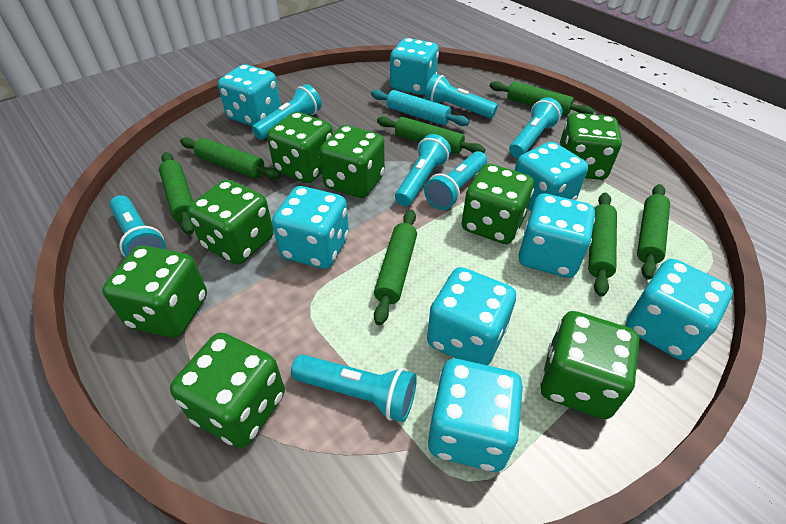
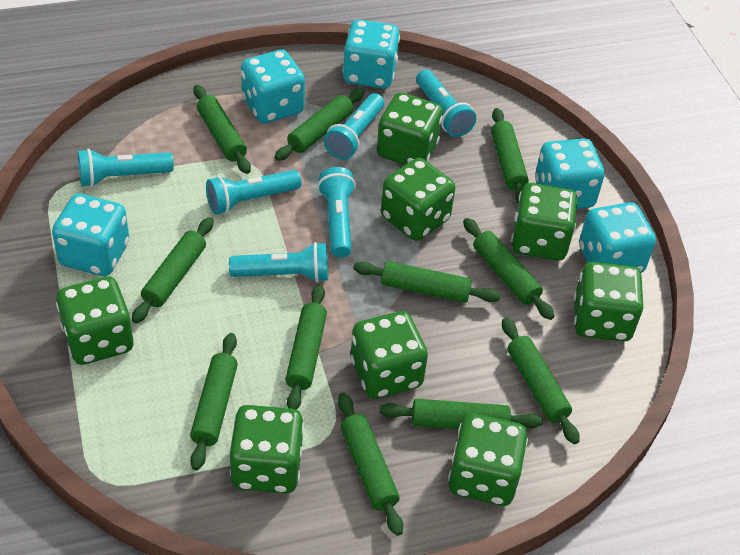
green rolling pin: 7 -> 11
turquoise dice: 8 -> 5
turquoise flashlight: 7 -> 6
turquoise rolling pin: 1 -> 0

